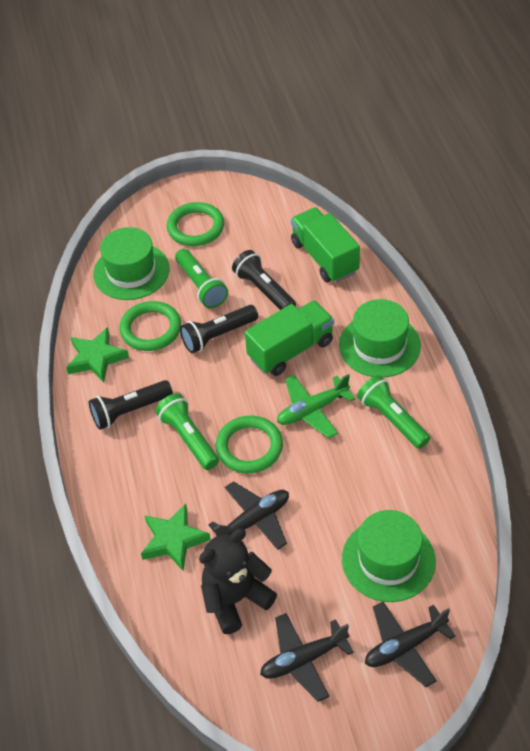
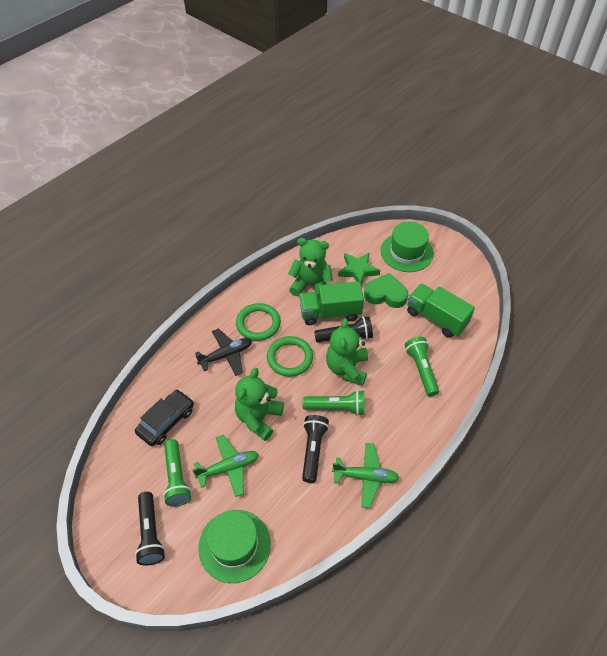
black car: 0 -> 1
black plane: 3 -> 1
black teddy bear: 1 -> 0
green hat: 3 -> 2
green heart: 0 -> 1
green plane: 1 -> 2
green ring: 3 -> 2
green star: 2 -> 1
green teddy bear: 0 -> 3

